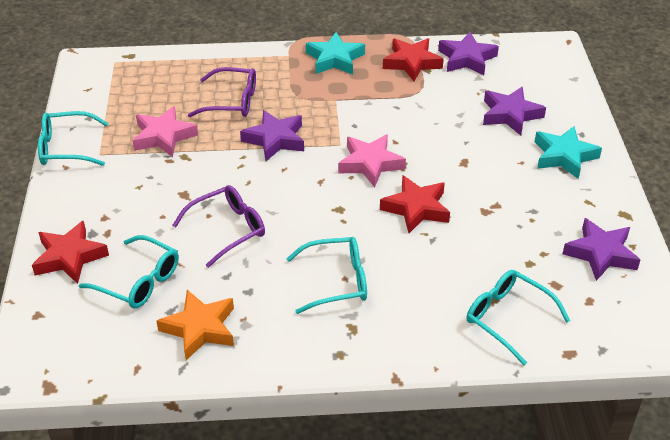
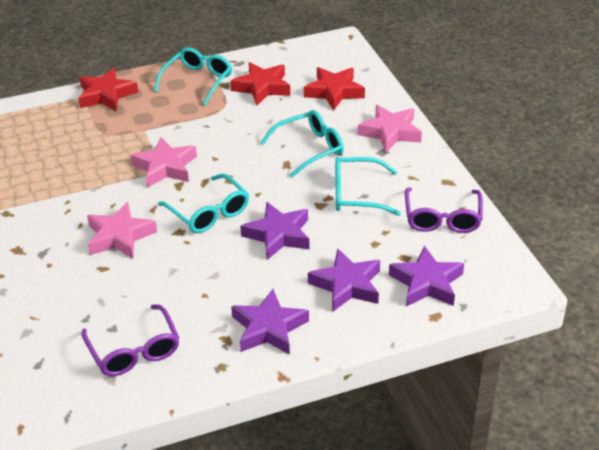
orange star: 1 -> 0
pink star: 2 -> 3
turquoise star: 2 -> 0

